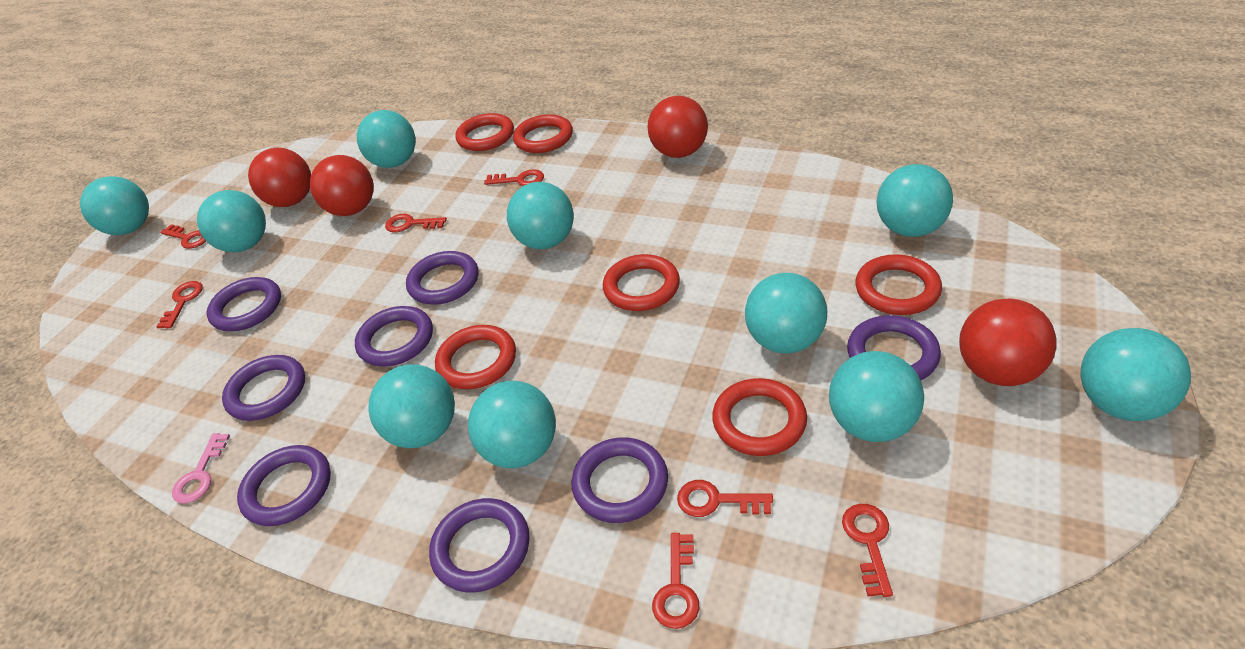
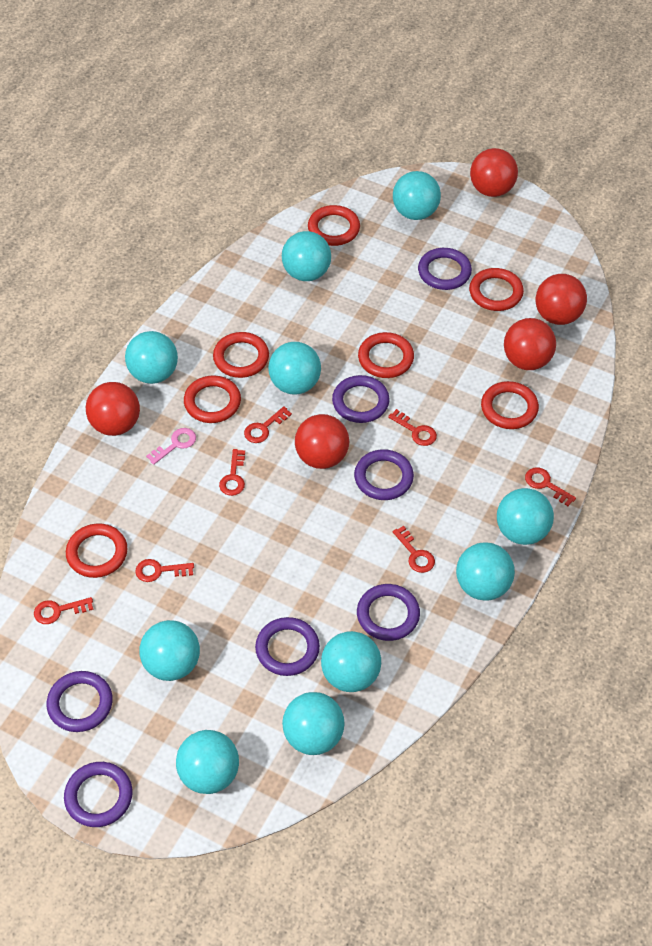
purple ring: 8 -> 7
red ball: 4 -> 5
red ring: 6 -> 7

